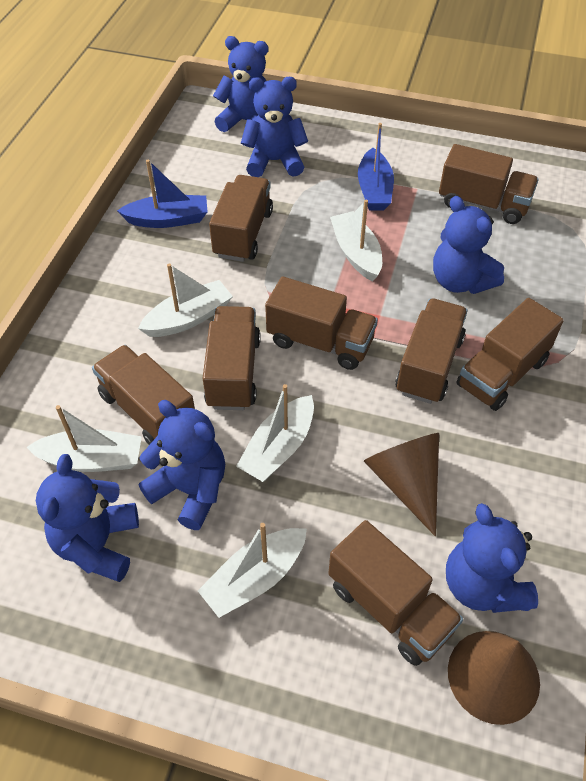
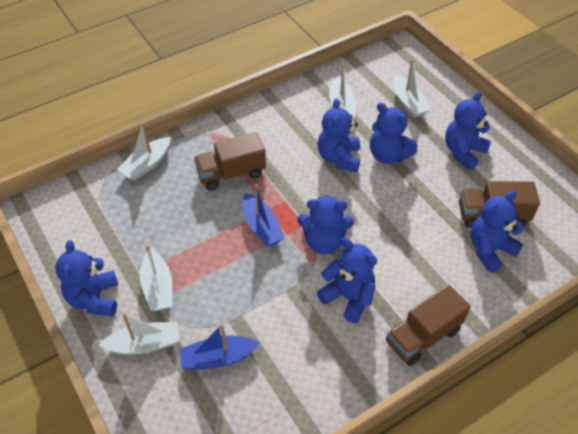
blue teddy bear: 6 -> 7
brown cone: 2 -> 0
brown truck: 8 -> 3

